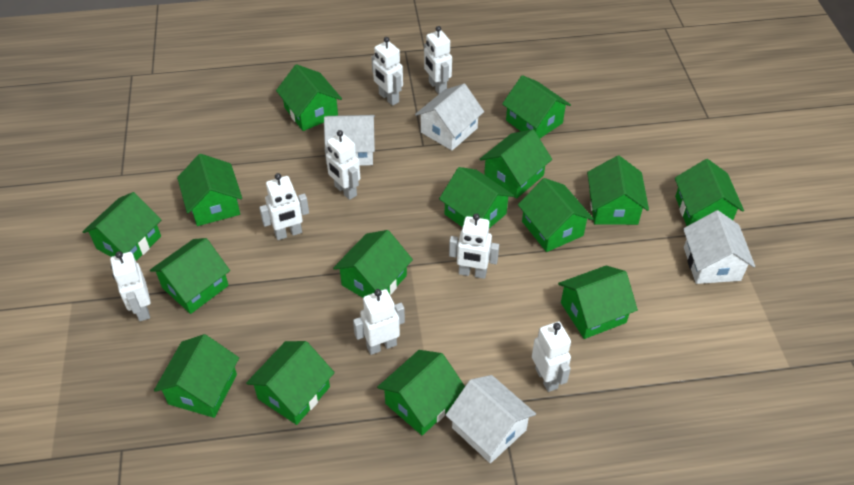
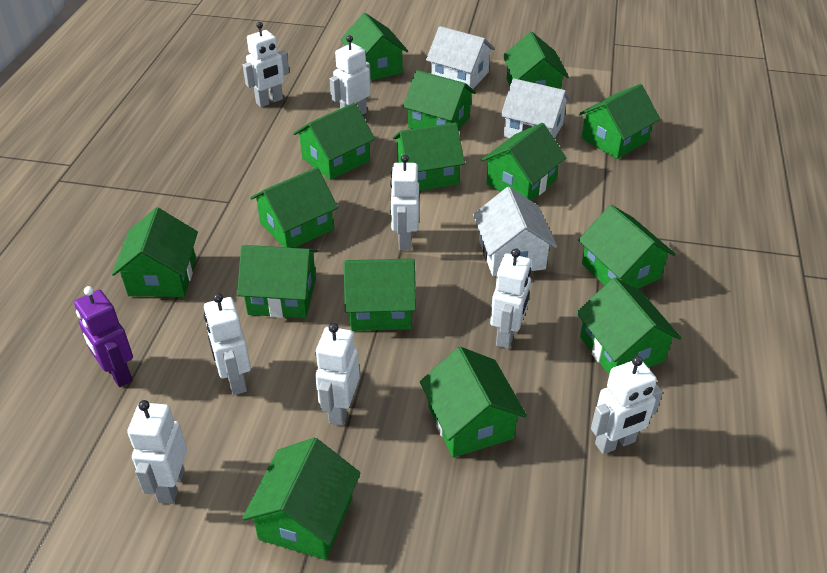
purple robot: 0 -> 1
white house: 4 -> 3

